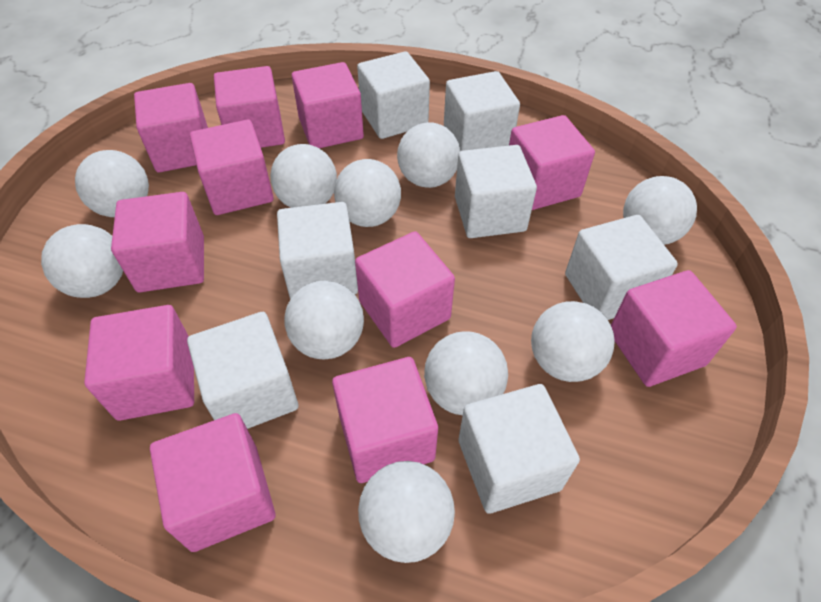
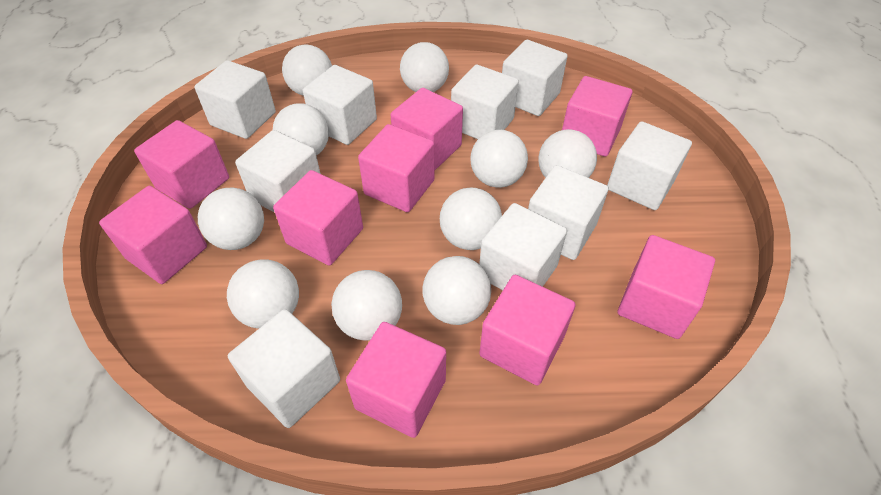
pink cube: 11 -> 9
white cube: 7 -> 9

